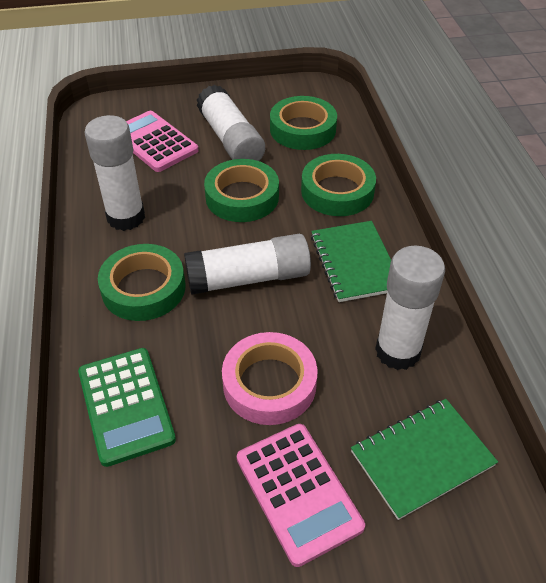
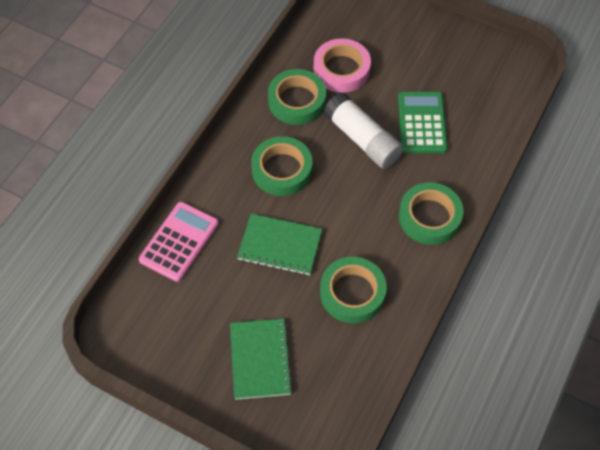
pink calculator: 2 -> 1
white glue stick: 4 -> 1

